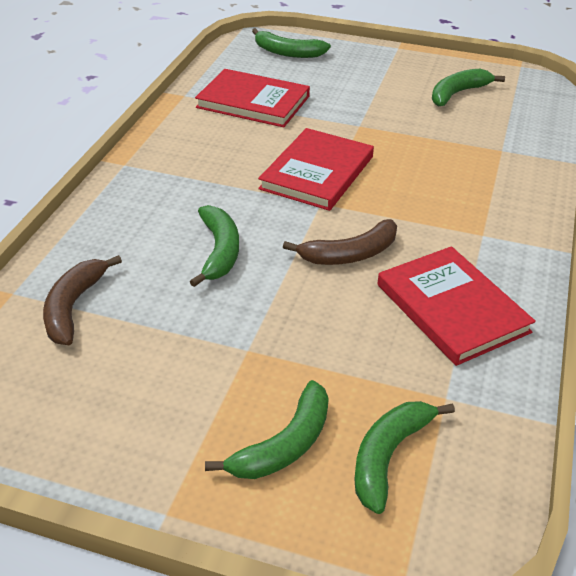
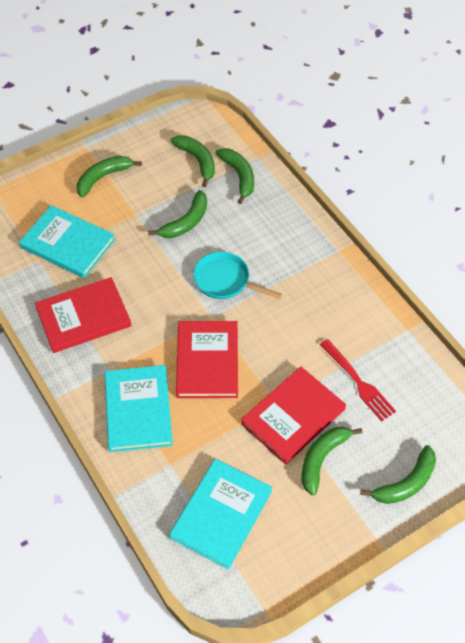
brown banana: 2 -> 0
green banana: 5 -> 6
red fork: 0 -> 1
turquoise book: 0 -> 3
turquoise pan: 0 -> 1

